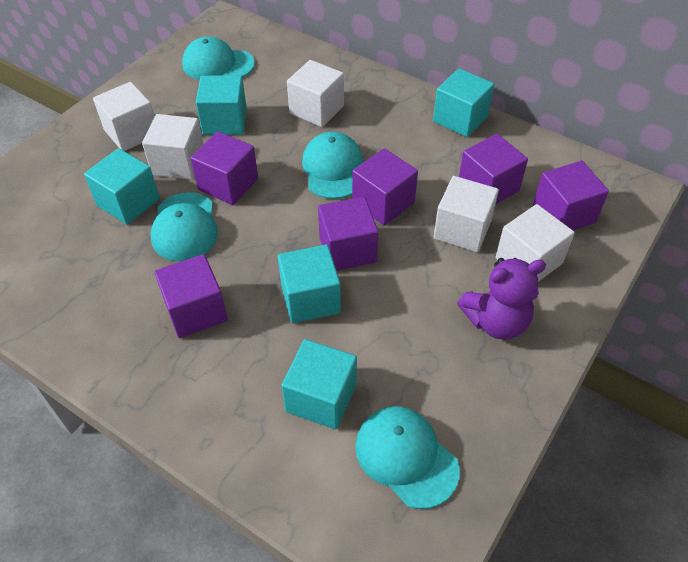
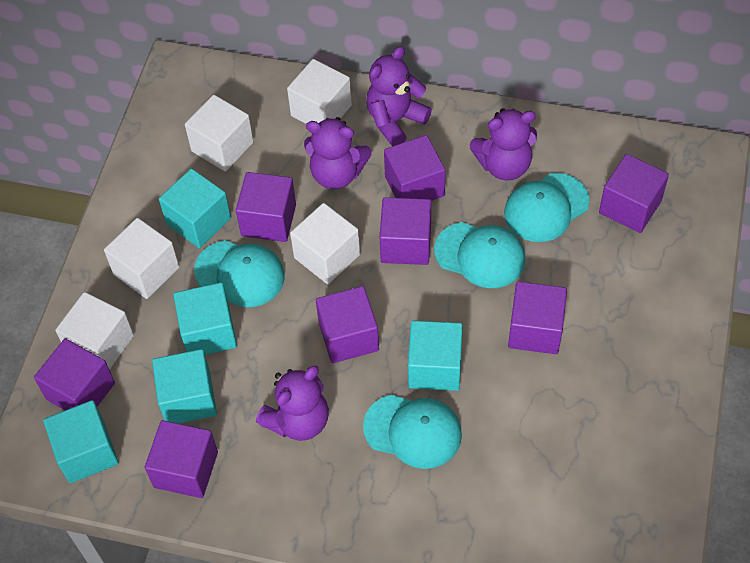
purple cube: 6 -> 8
purple teddy bear: 1 -> 4

